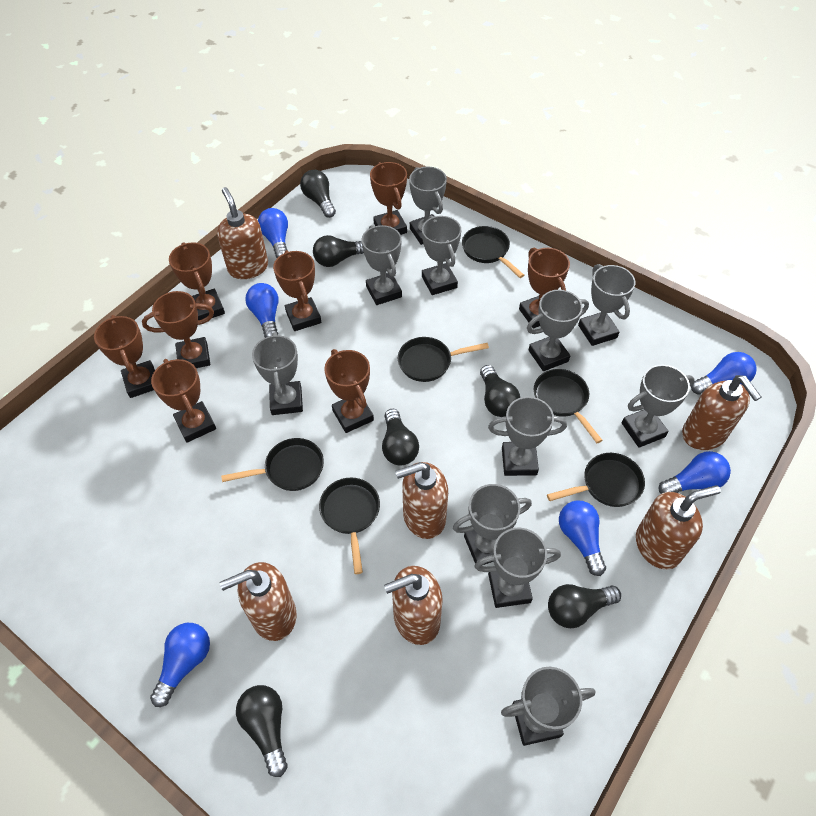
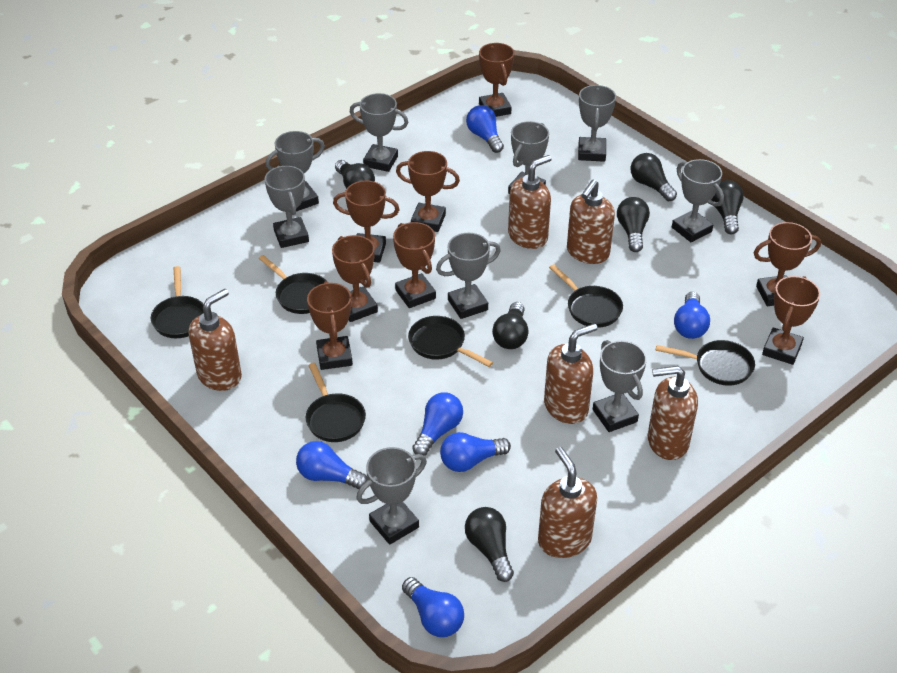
grey trophy: 11 -> 9

